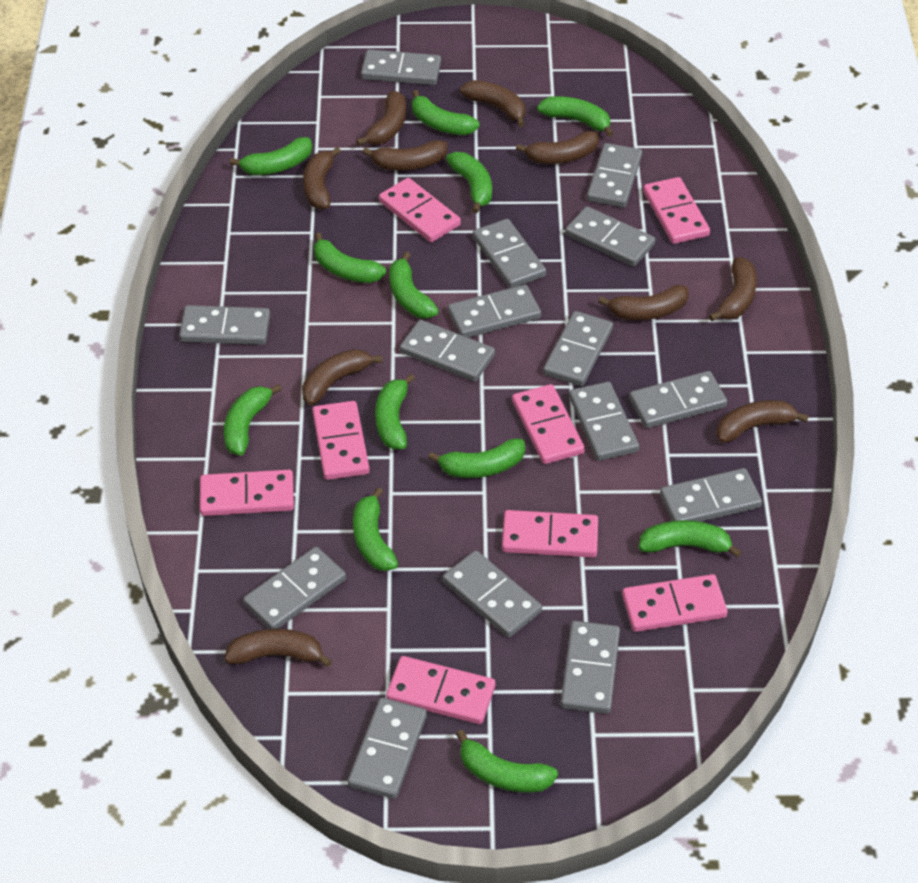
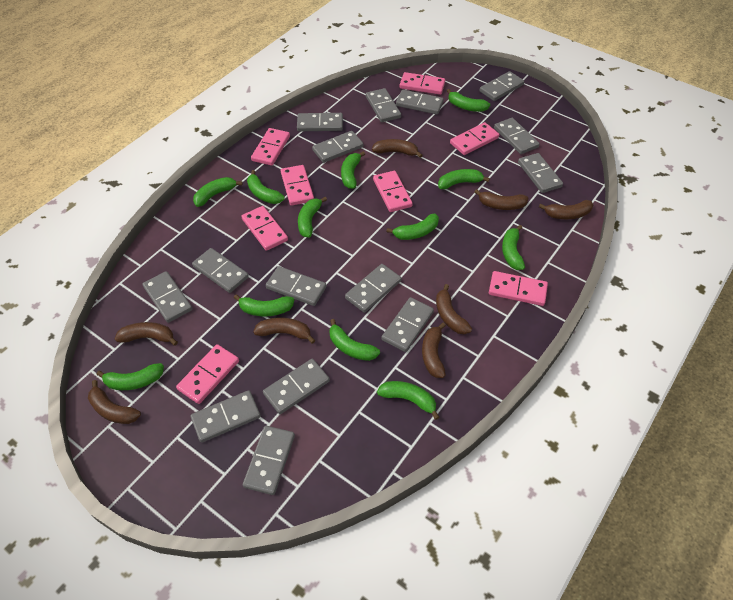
brown banana: 10 -> 8

